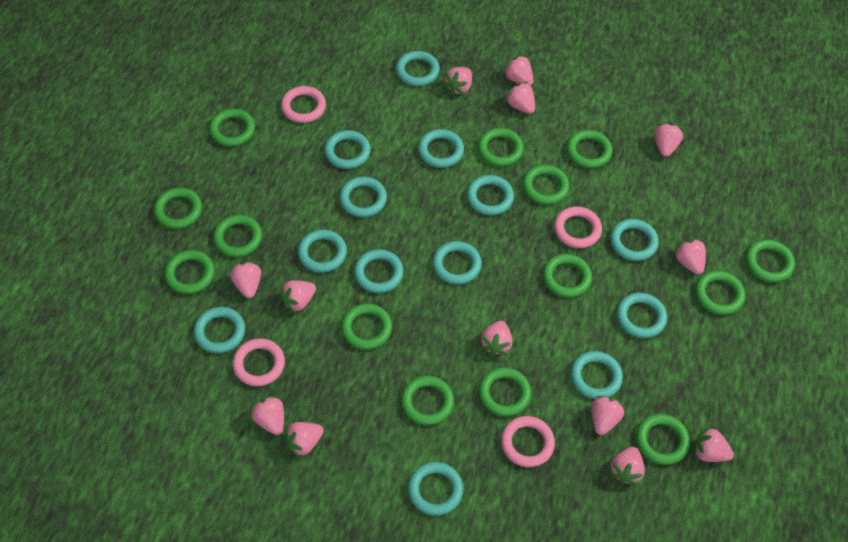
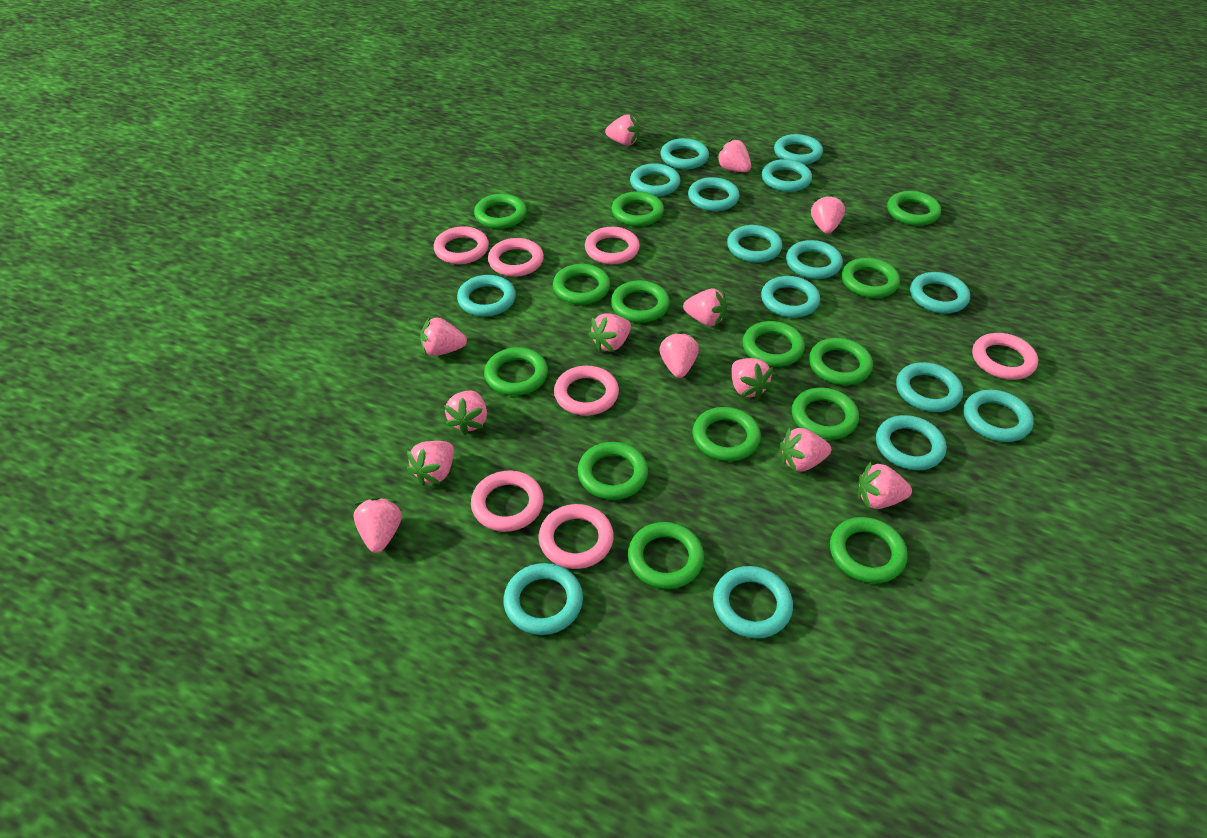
pink ring: 4 -> 7
turquoise ring: 13 -> 15

